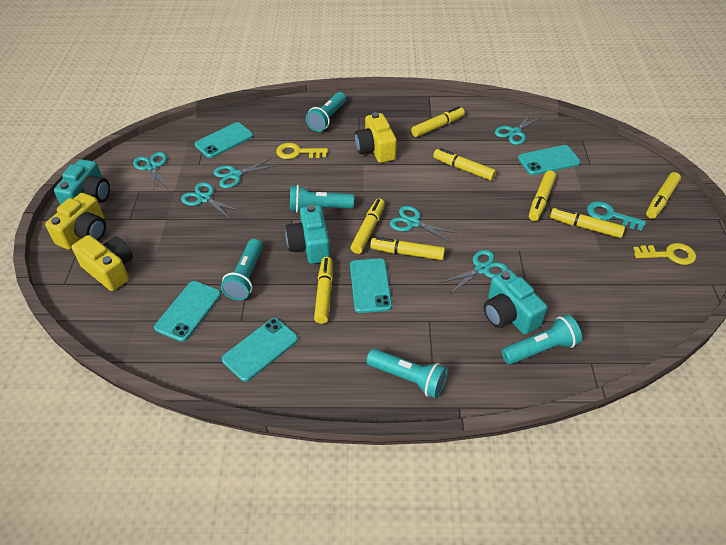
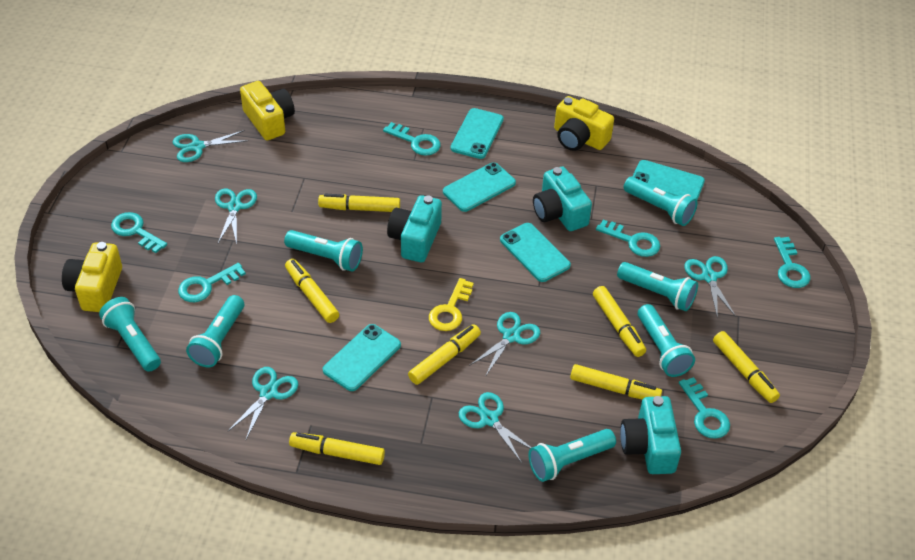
turquoise flashlight: 5 -> 7
turquoise key: 1 -> 6
yellow key: 2 -> 1
yellow marker: 8 -> 7

